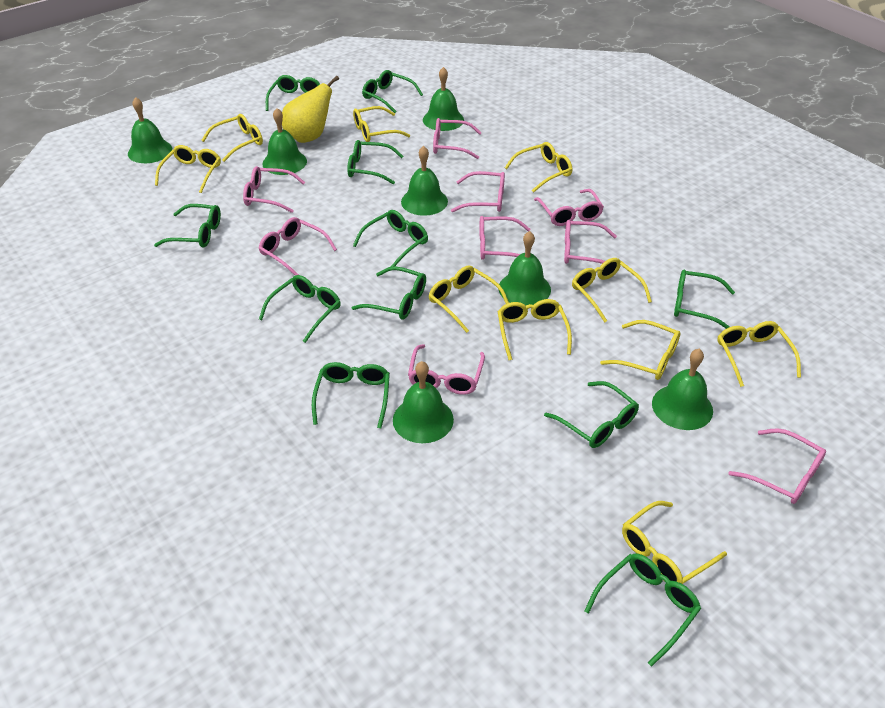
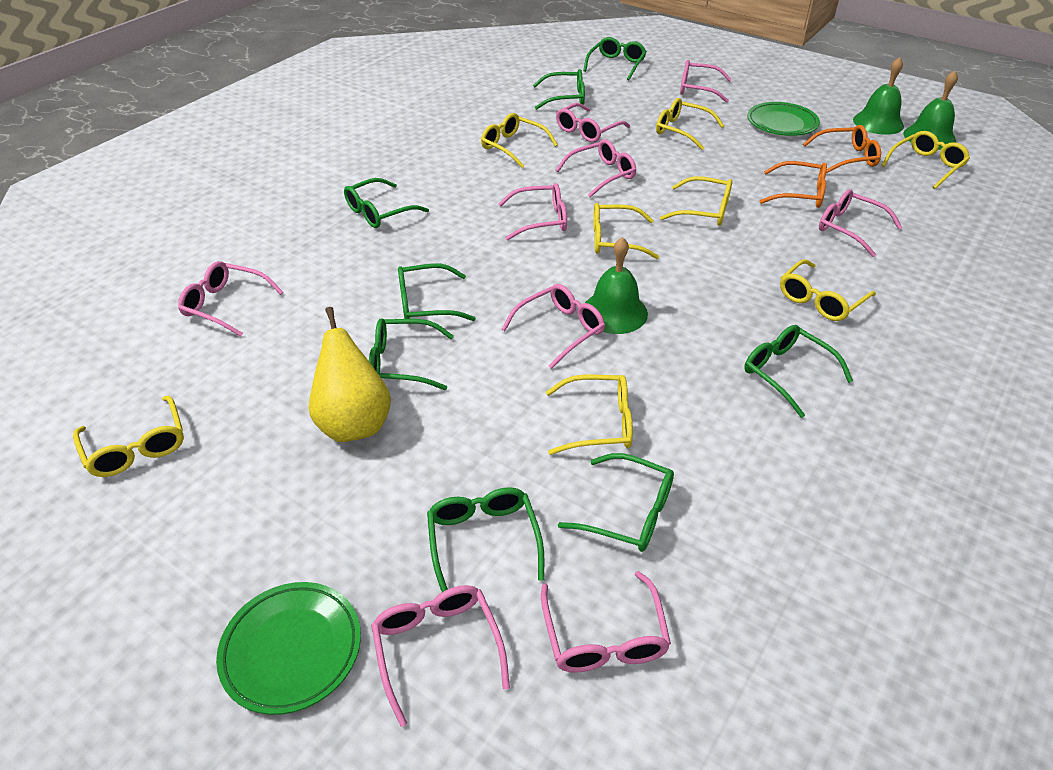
green bell: 7 -> 3
green glasses: 11 -> 8
green plate: 0 -> 2
orange glasses: 0 -> 2
yellow glasses: 10 -> 8

